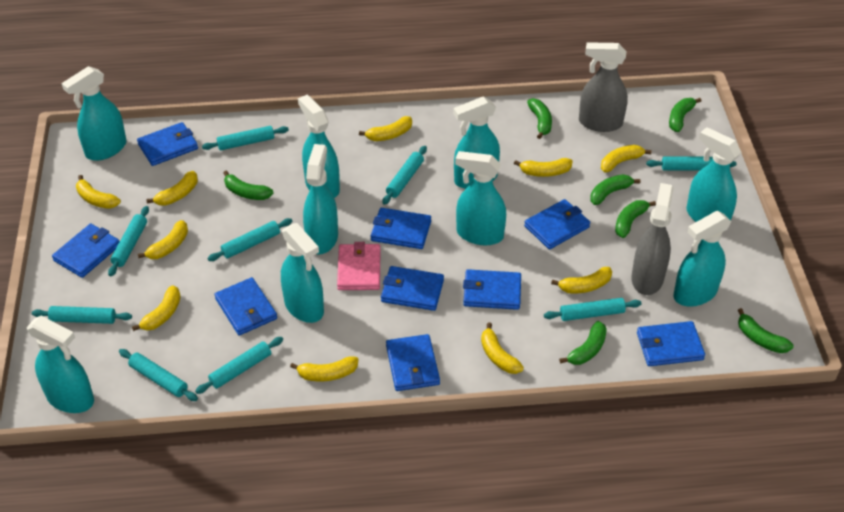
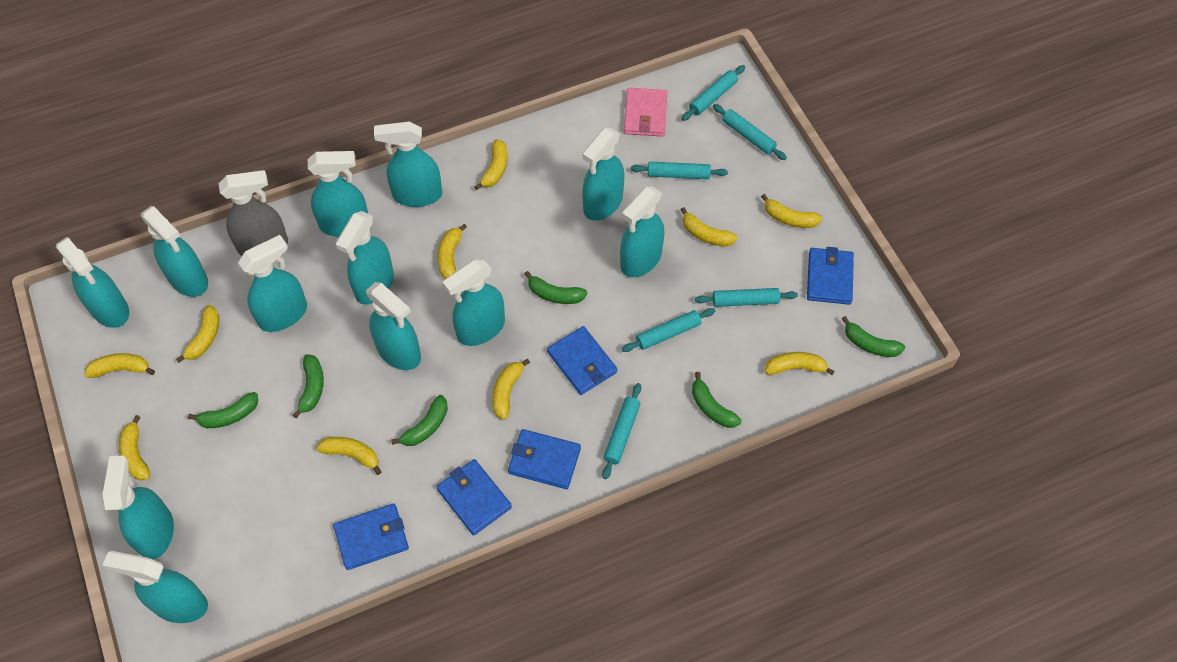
blue wallet: 9 -> 5
green banana: 7 -> 6
grey spray bottle: 2 -> 1
turquoise rolling pin: 9 -> 6
turquoise spray bottle: 9 -> 12

